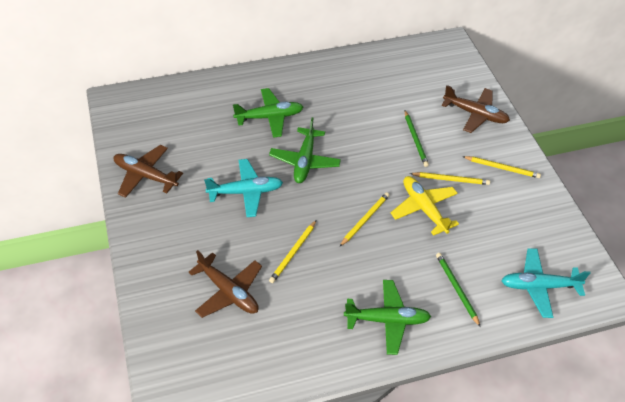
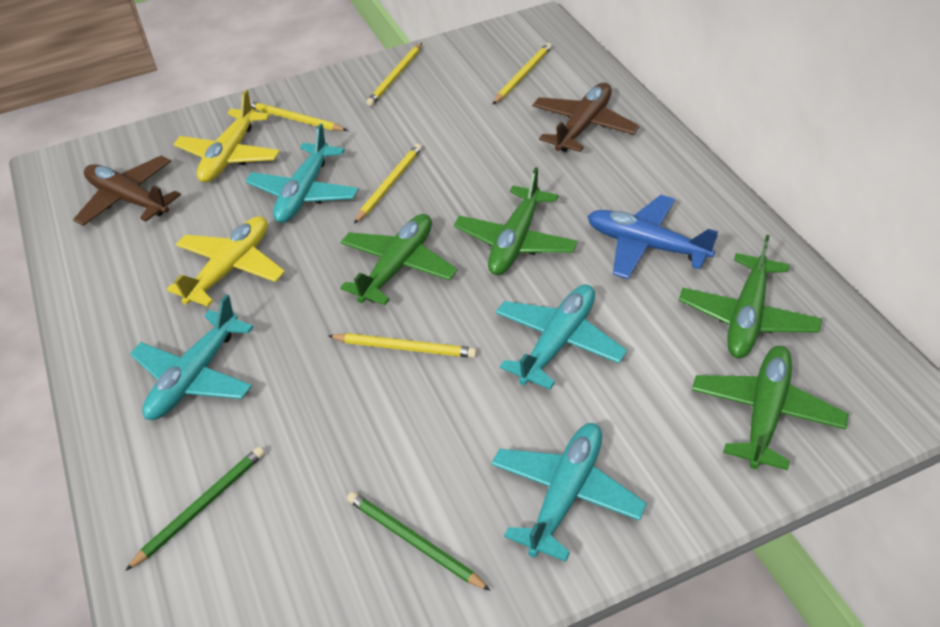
blue plane: 0 -> 1
brown plane: 3 -> 2
green plane: 3 -> 4
turquoise plane: 2 -> 4
yellow pencil: 4 -> 5
yellow plane: 1 -> 2

